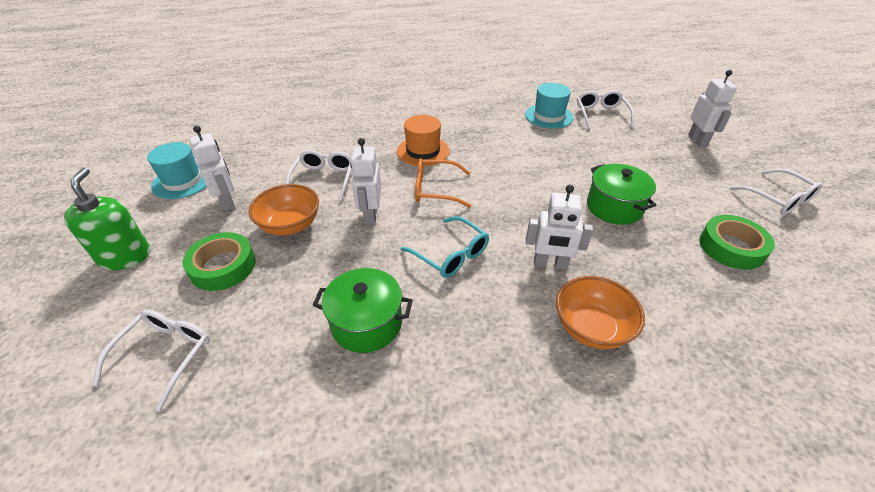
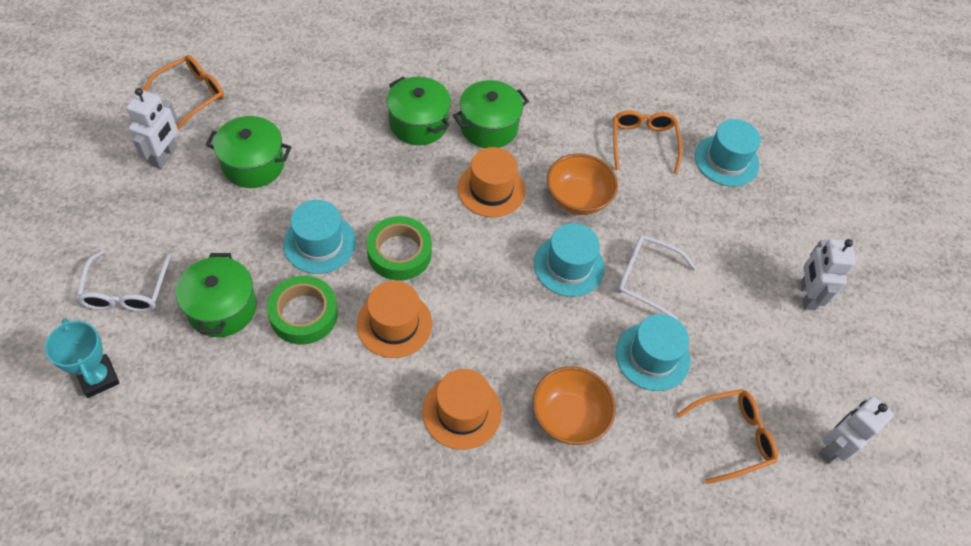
green pot: 2 -> 4
green soap dispenser: 1 -> 0
orange glasses: 1 -> 3
orange hat: 1 -> 3
turquoise glasses: 1 -> 0
turquoise hat: 2 -> 4
turquoise trophy: 0 -> 1
white glasses: 4 -> 2
white robot: 4 -> 3

